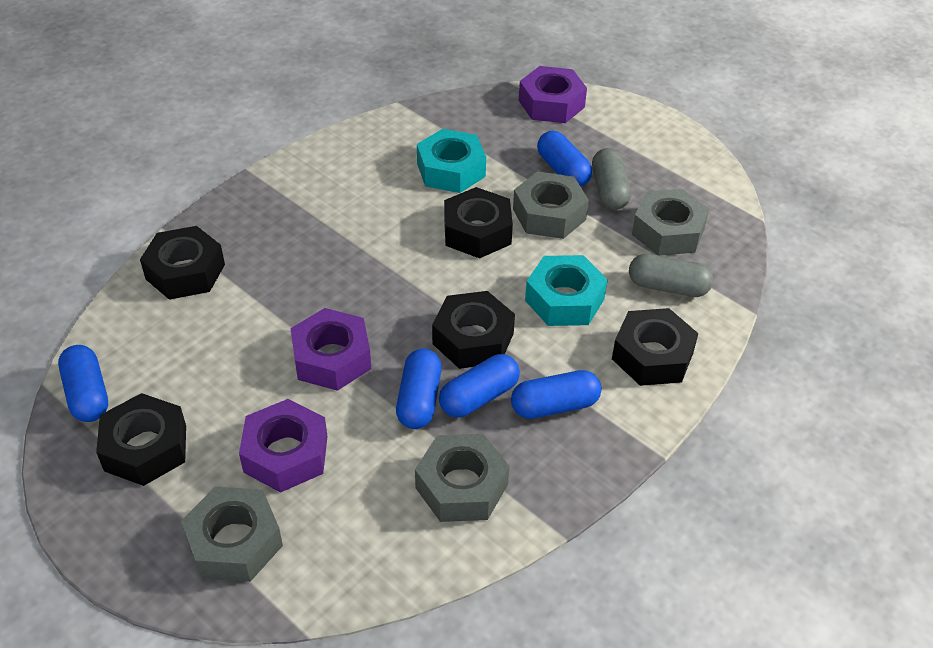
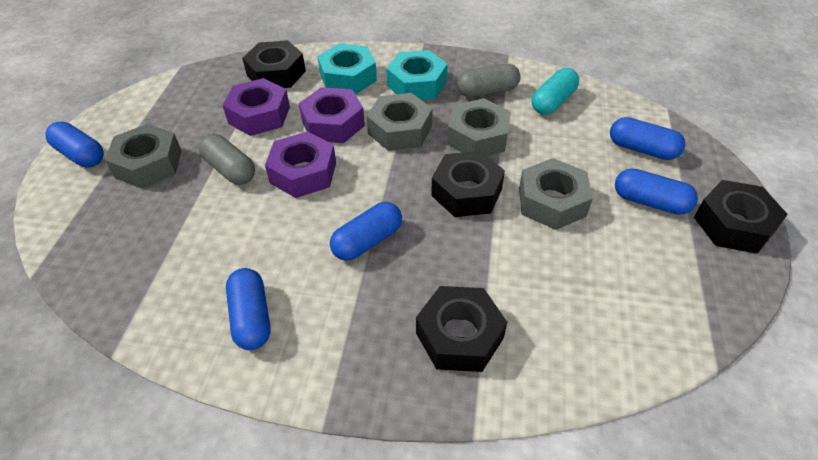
black nut: 5 -> 4
turquoise capsule: 0 -> 1

